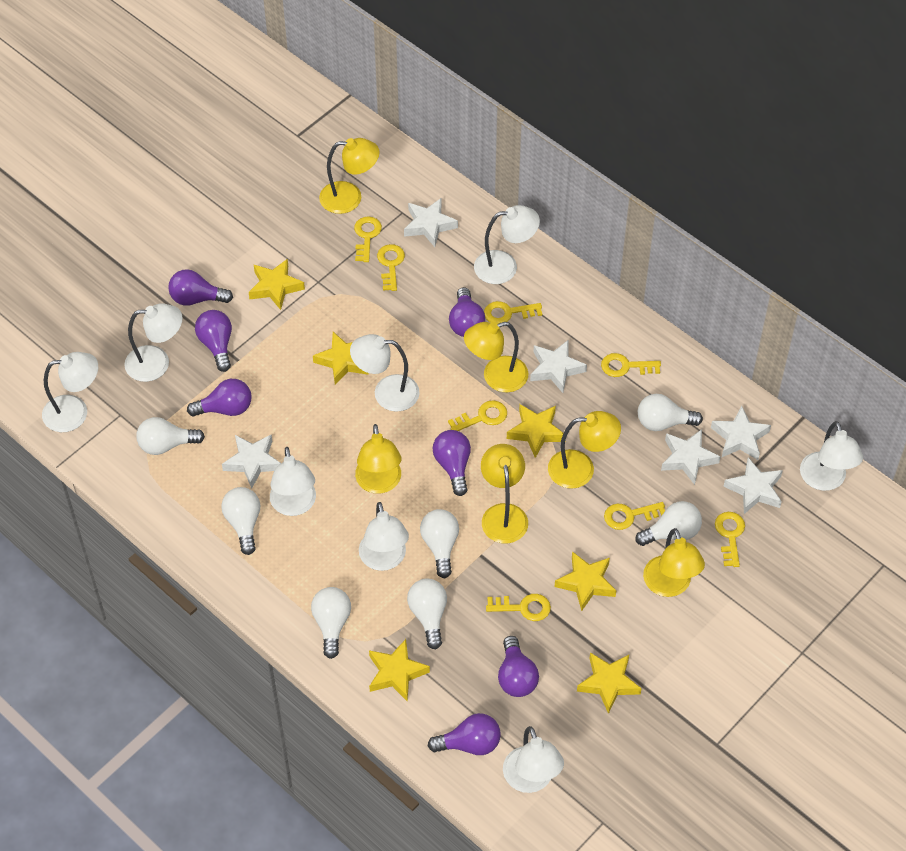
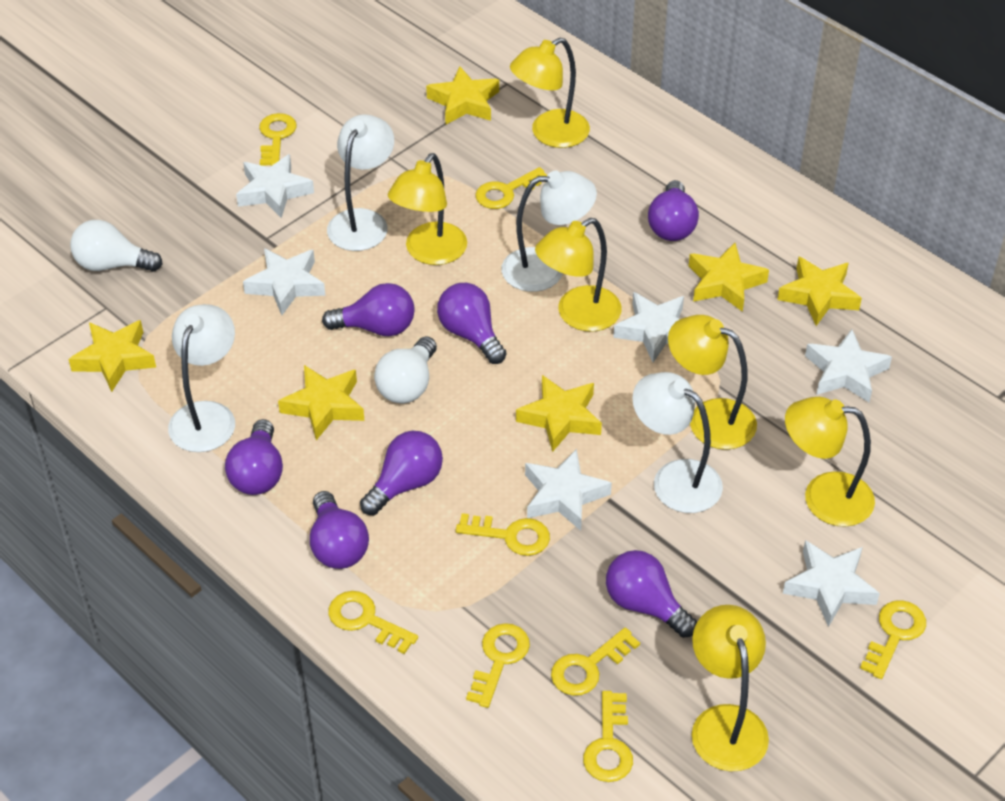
white lamp: 8 -> 4
white light bulb: 7 -> 2

